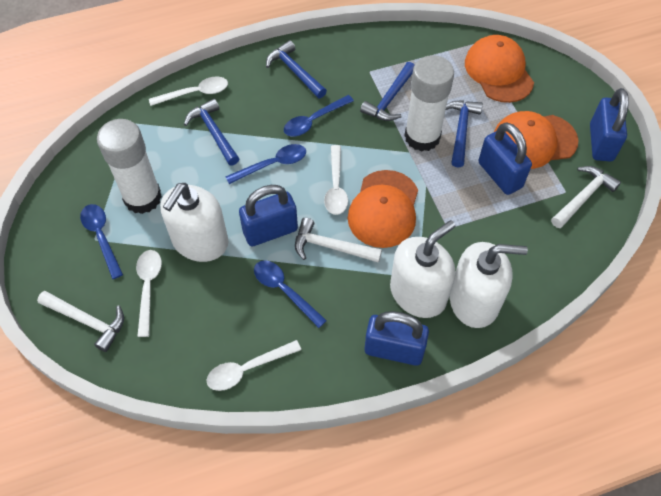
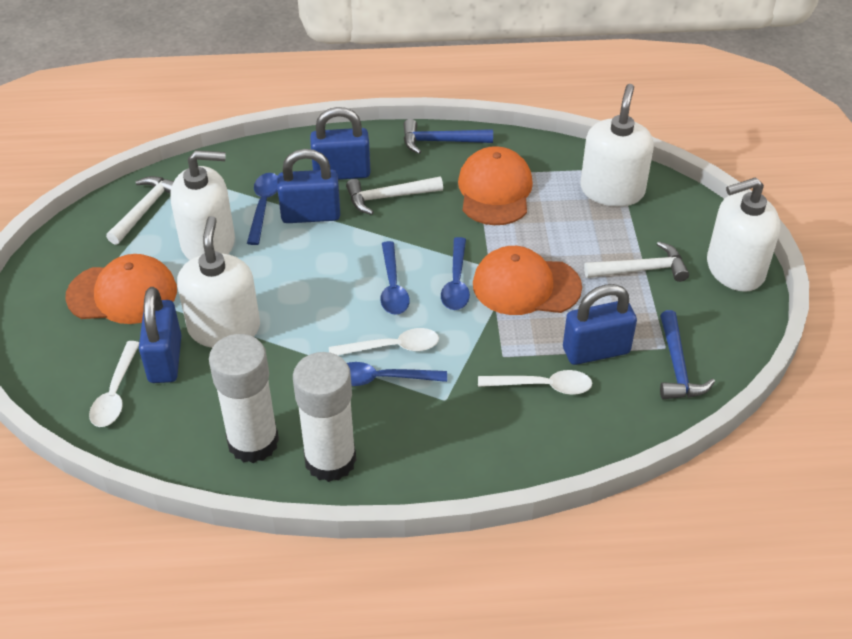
blue hammer: 4 -> 2
white soap dispenser: 3 -> 4
white spoon: 4 -> 3

